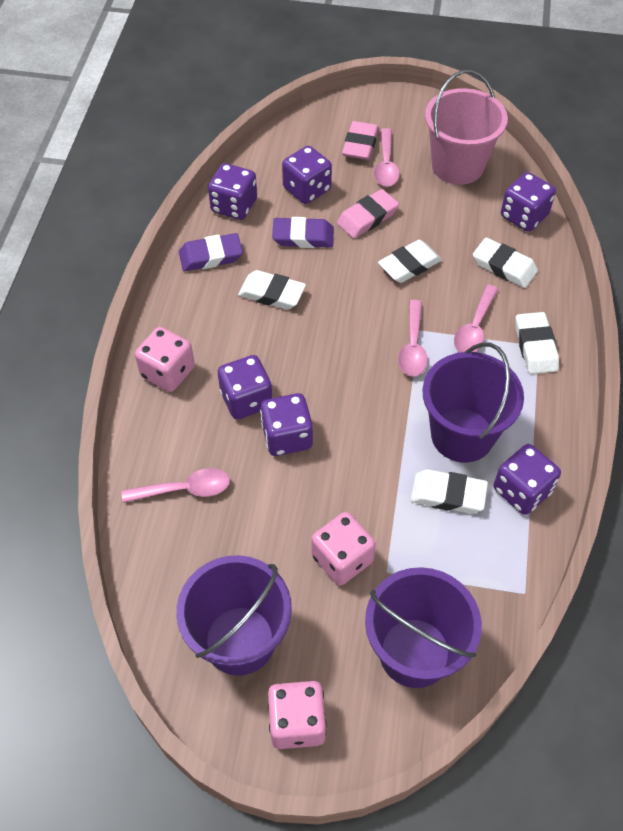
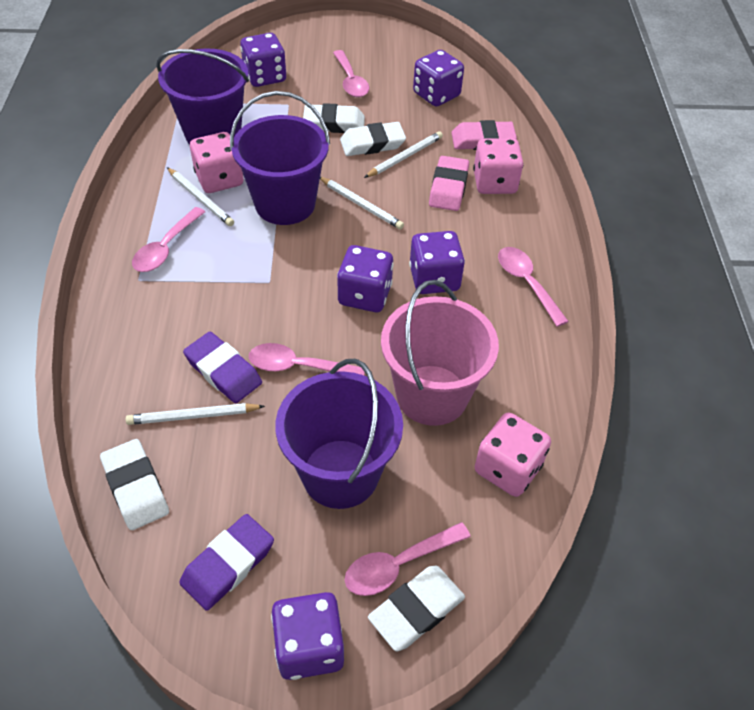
pink spoon: 4 -> 5
purple dice: 6 -> 5
white eraser: 5 -> 4
white pencil: 0 -> 4

